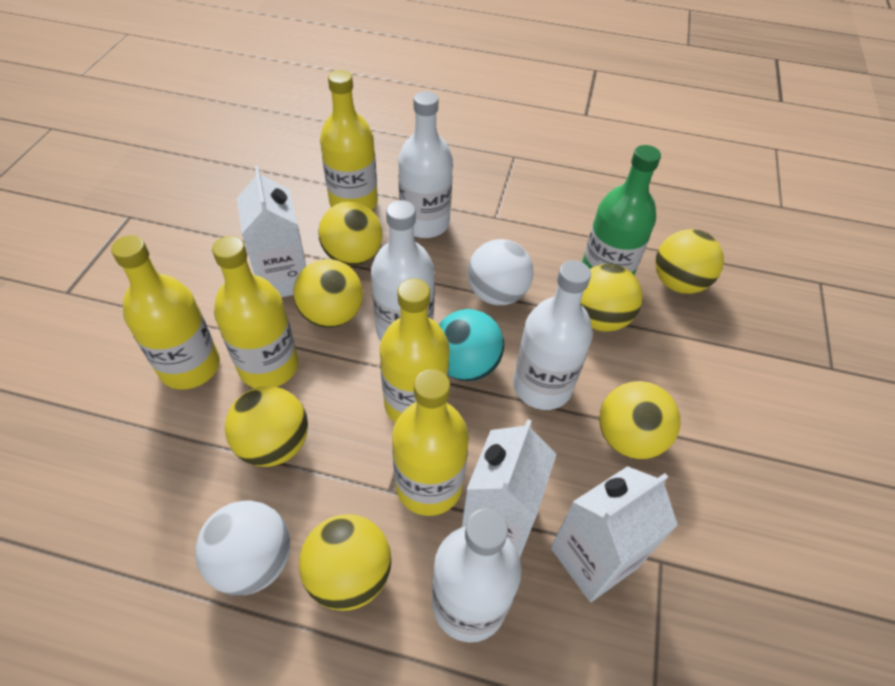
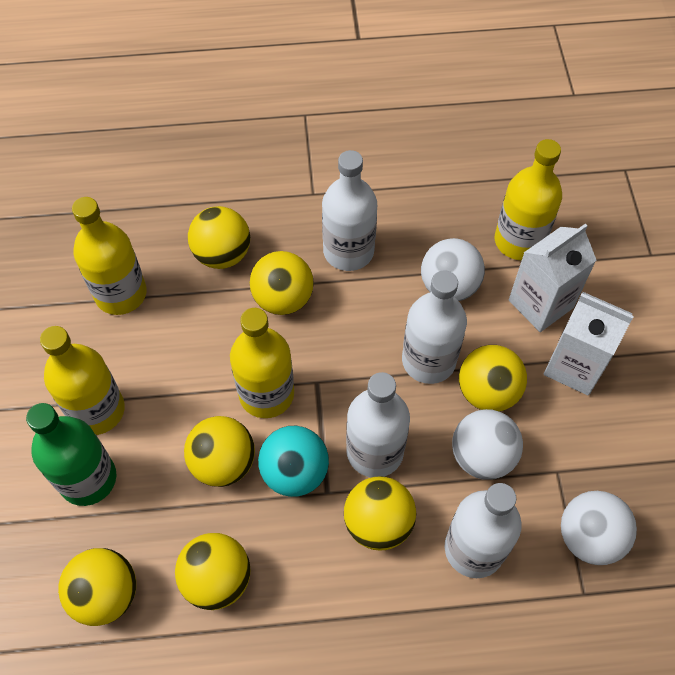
white ball: 2 -> 3
white carton: 3 -> 2
yellow bottle: 5 -> 4

